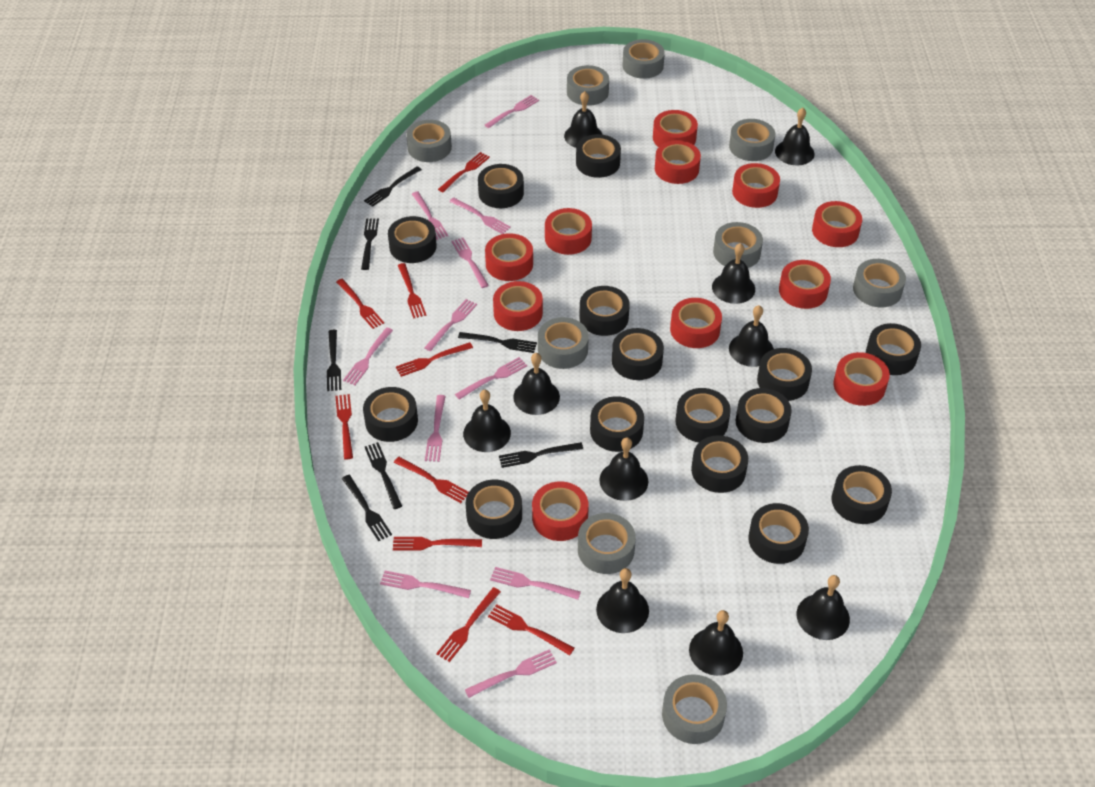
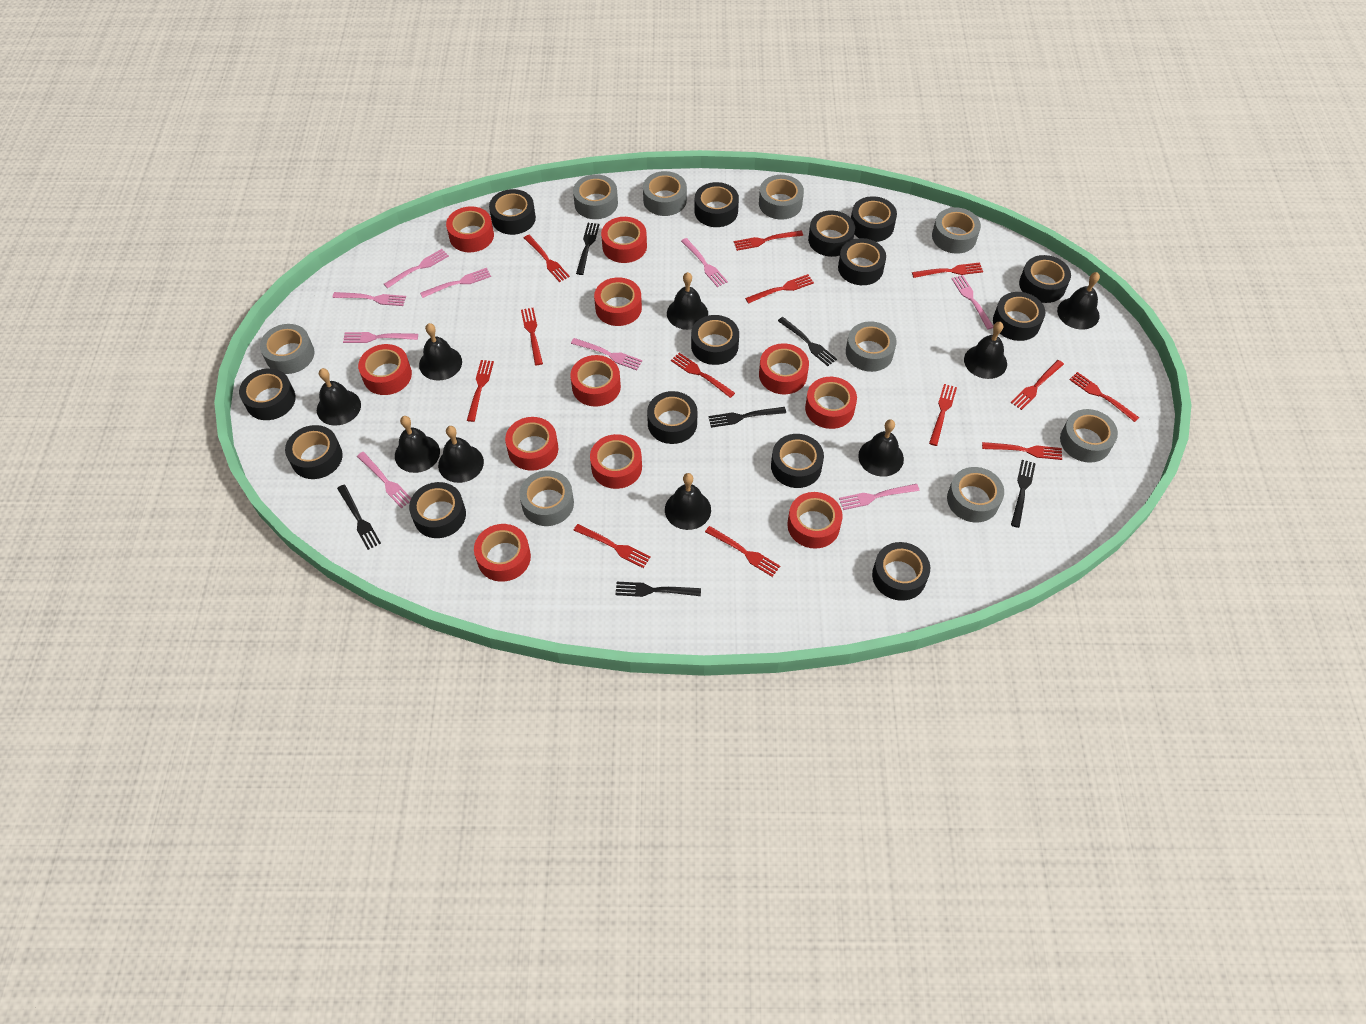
black bell: 10 -> 9
black fork: 7 -> 6
black tape: 15 -> 14
pink fork: 11 -> 9
red fork: 9 -> 13

